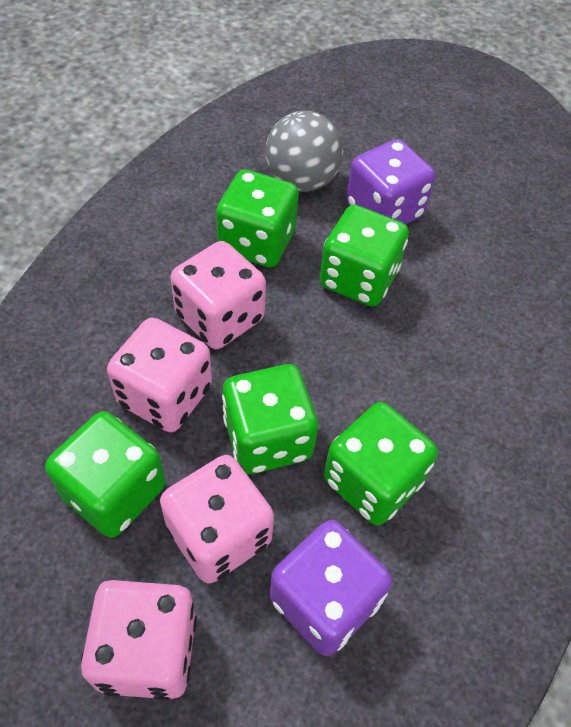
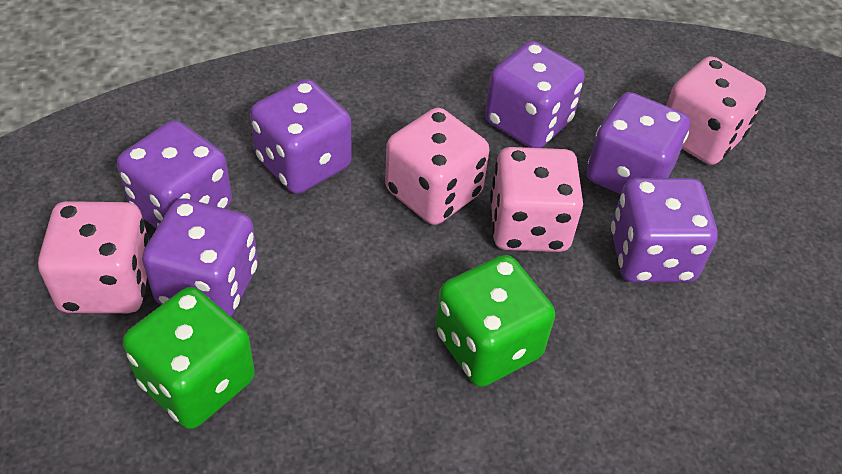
green dice: 5 -> 2
grey ball: 1 -> 0
purple dice: 2 -> 6

